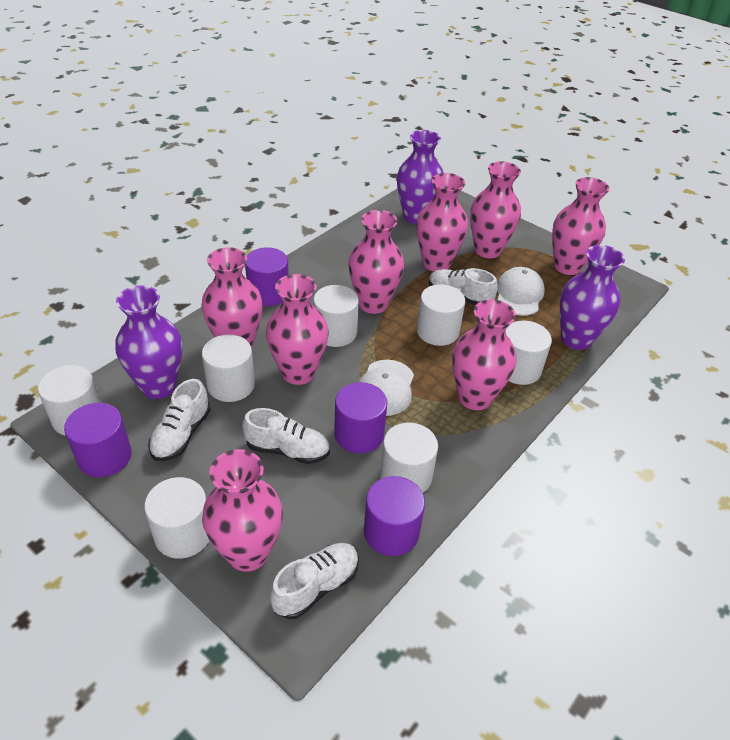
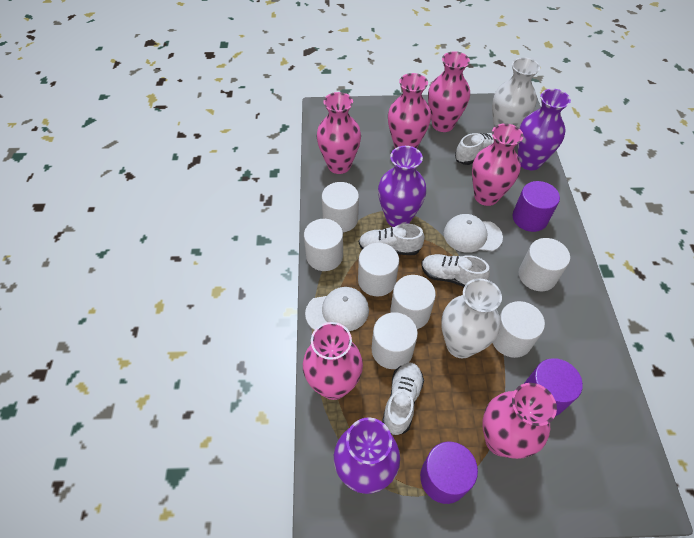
pink vase: 8 -> 6
purple cylinder: 4 -> 3
white vase: 0 -> 2

